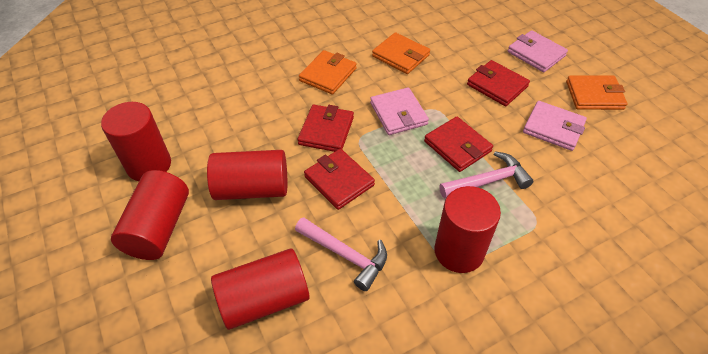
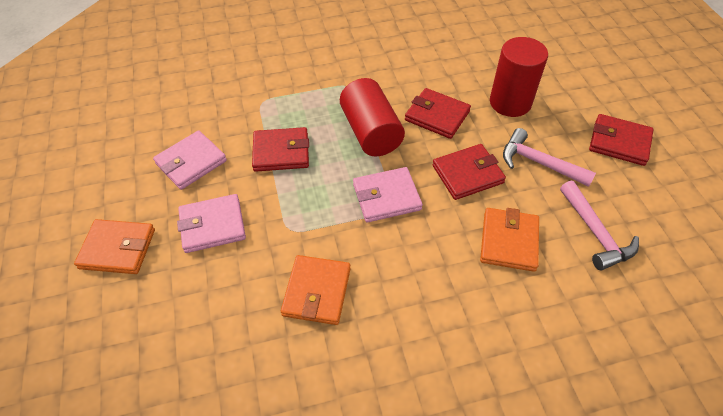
red cylinder: 5 -> 2

